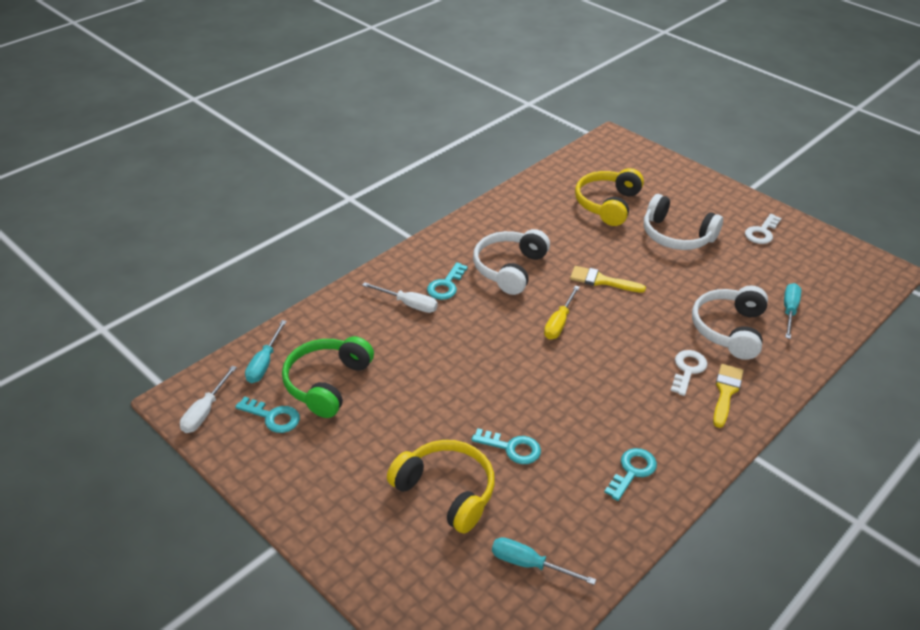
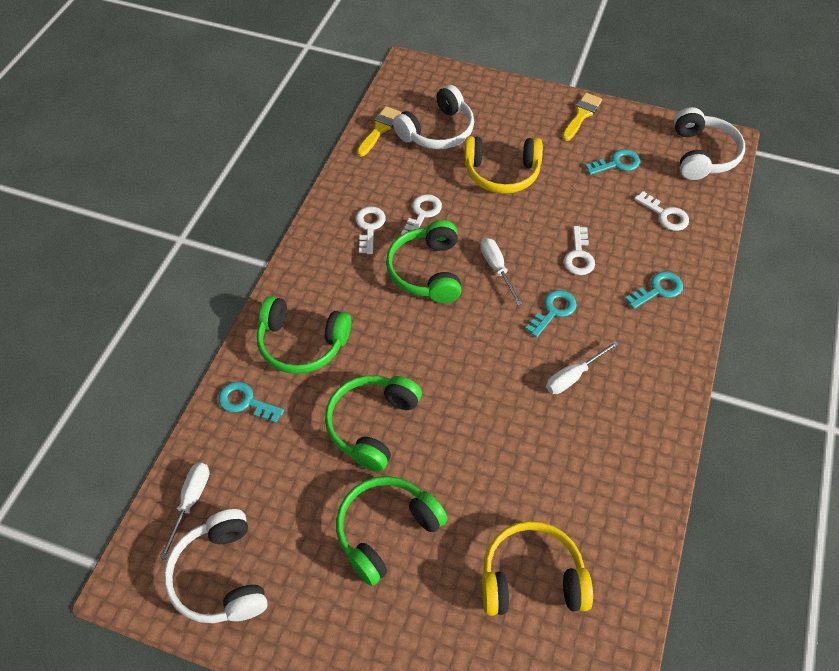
green headphones: 1 -> 4
turquoise screwdriver: 3 -> 0
white key: 2 -> 4
white screwdriver: 2 -> 3
yellow screwdriver: 1 -> 0

